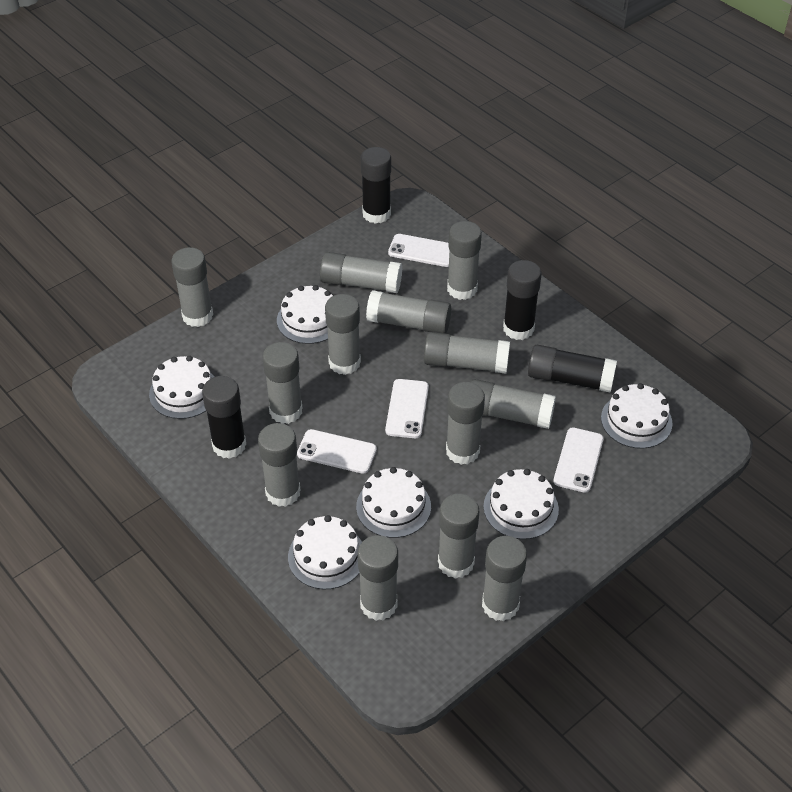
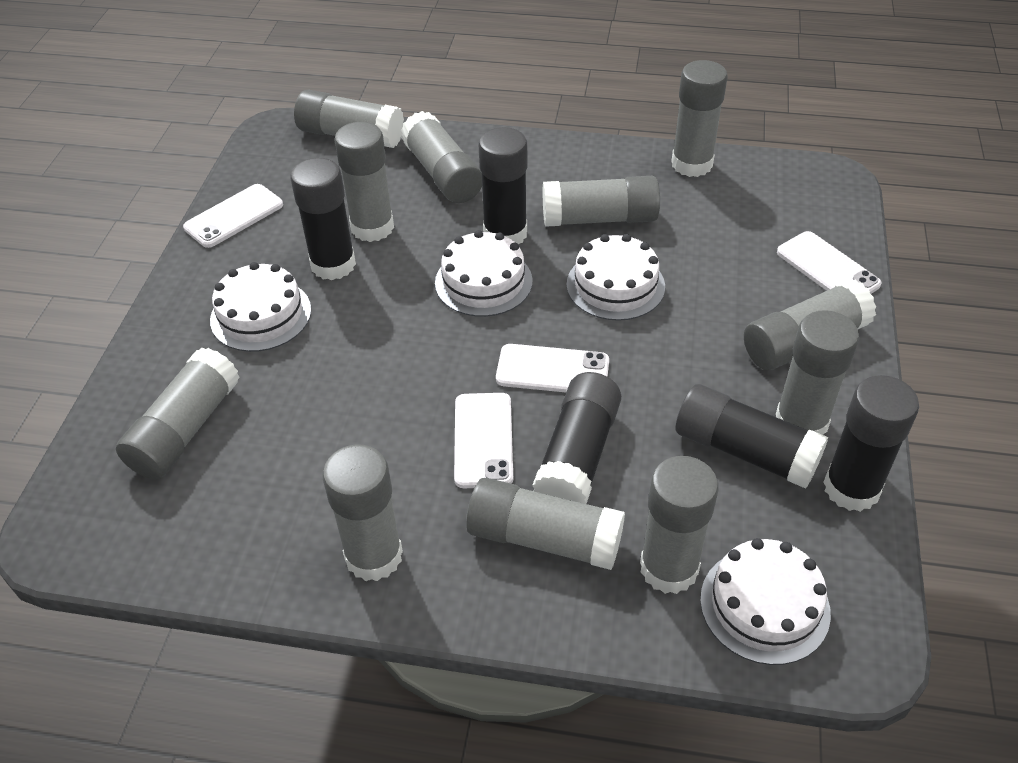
black glue stick: 4 -> 5
grey glue stick: 13 -> 11
white cake: 6 -> 4

